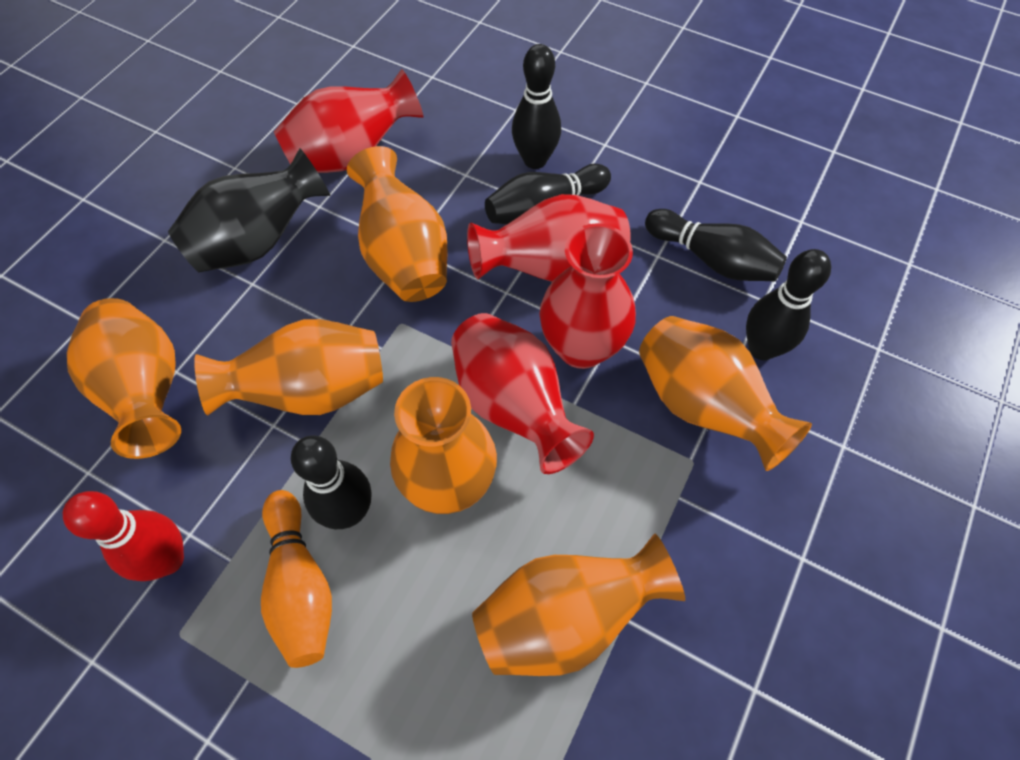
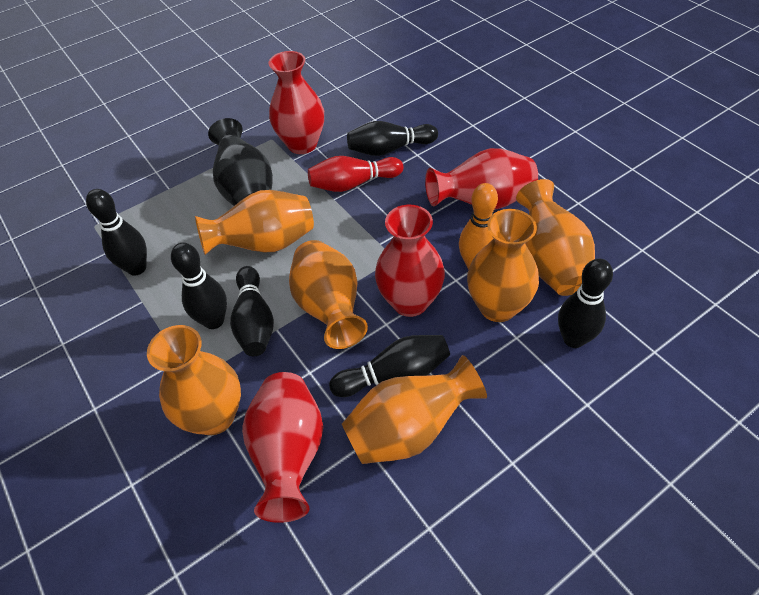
black bowling pin: 5 -> 6

